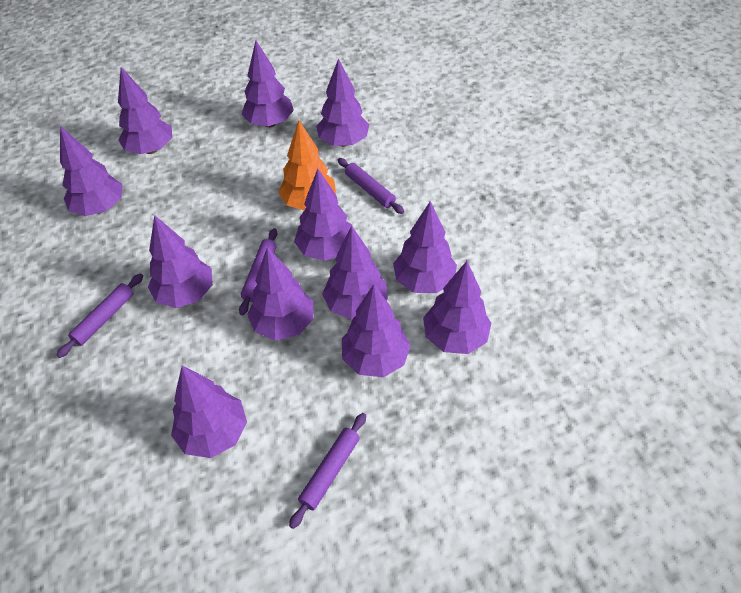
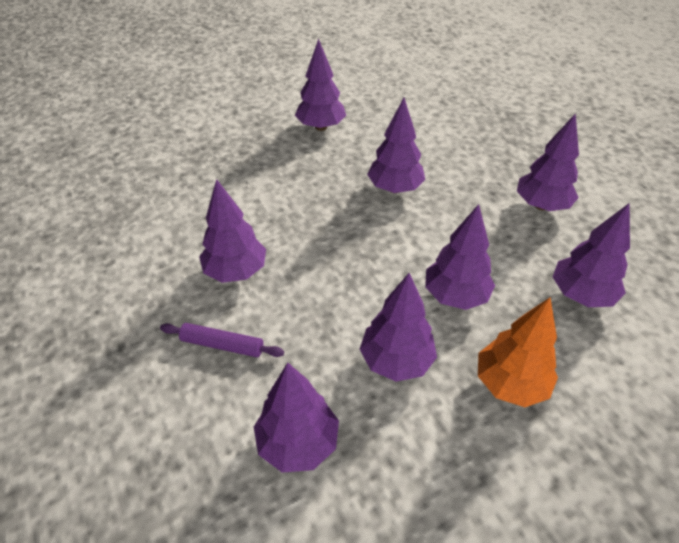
purple rolling pin: 4 -> 1
purple tree: 12 -> 8

